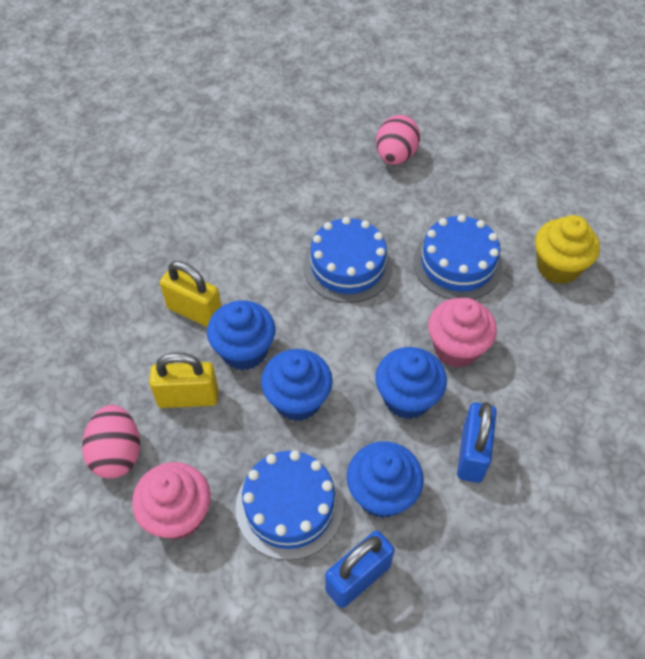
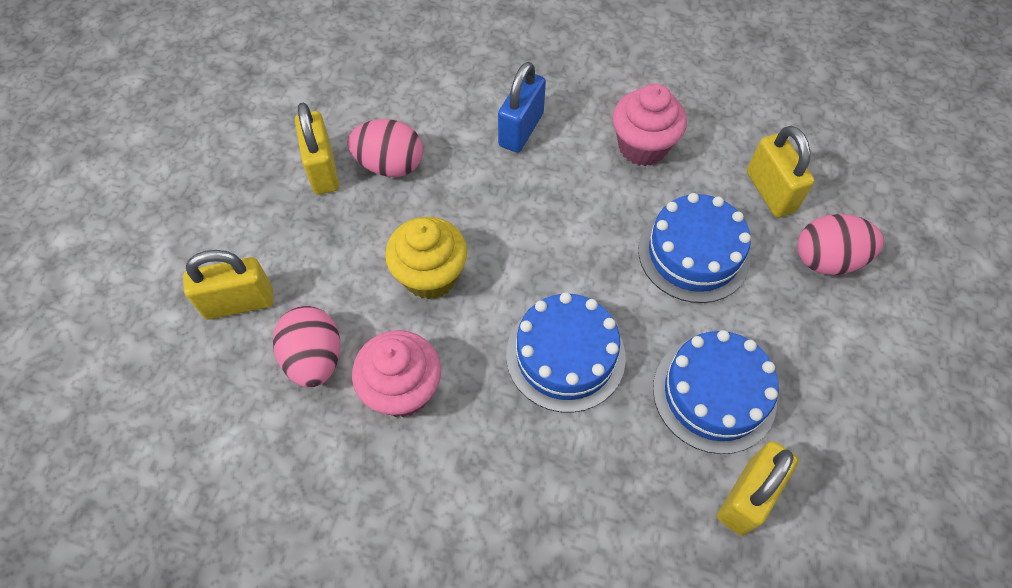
blue cupcake: 4 -> 0
blue padlock: 2 -> 1
pink egg: 2 -> 3
yellow padlock: 2 -> 4

